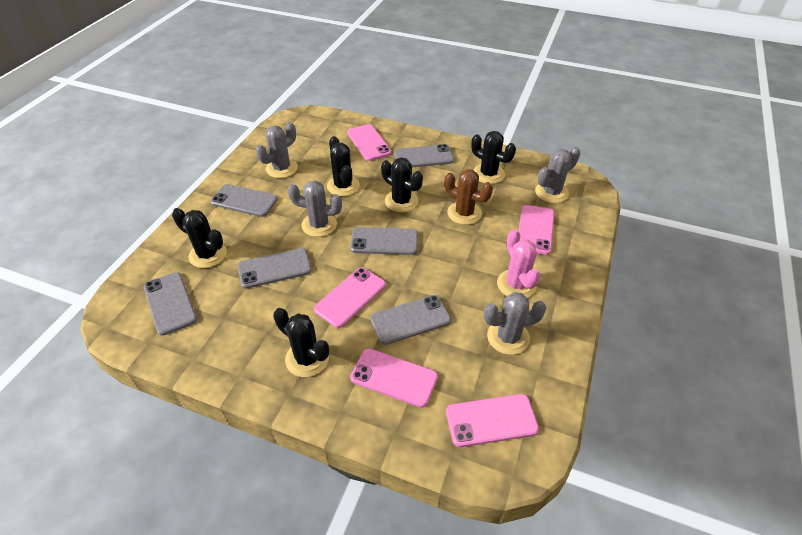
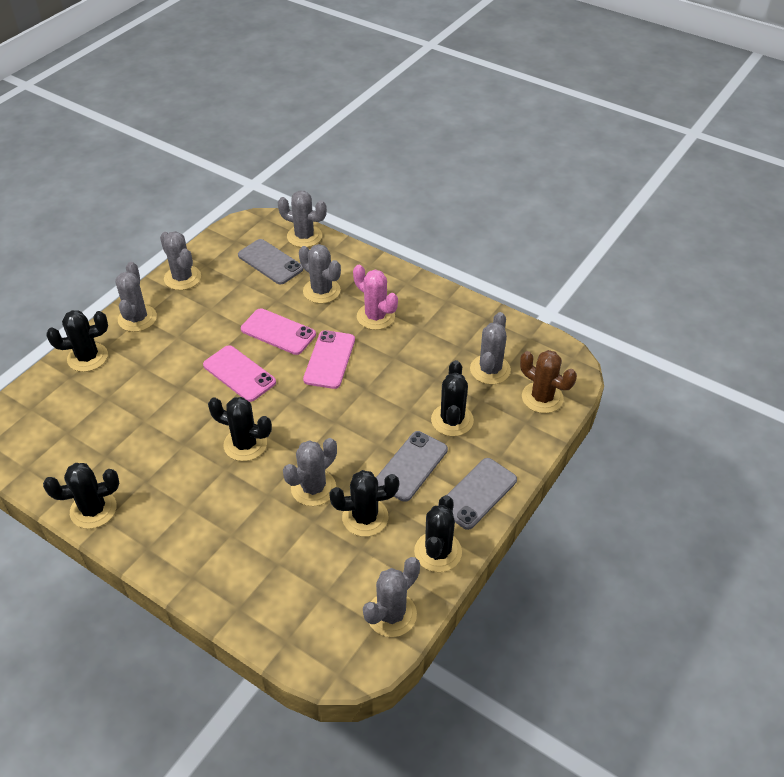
black cactus: 5 -> 6
grey cactus: 4 -> 7
grey phone: 6 -> 3
pink phone: 5 -> 3

